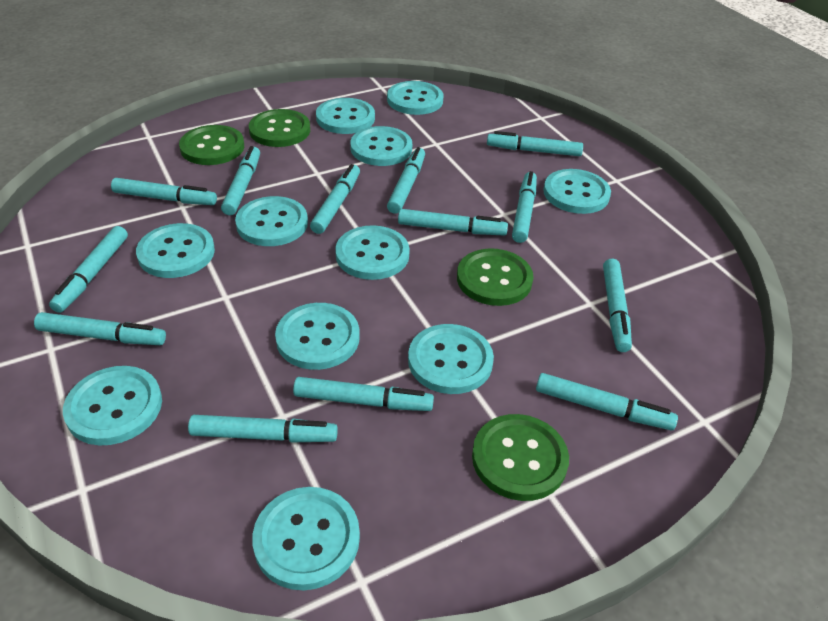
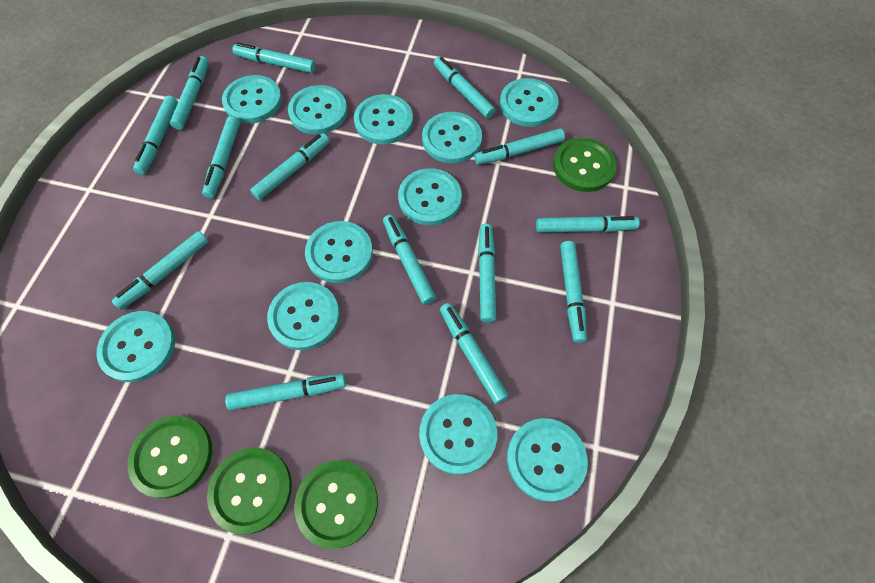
turquoise marker: 13 -> 14

